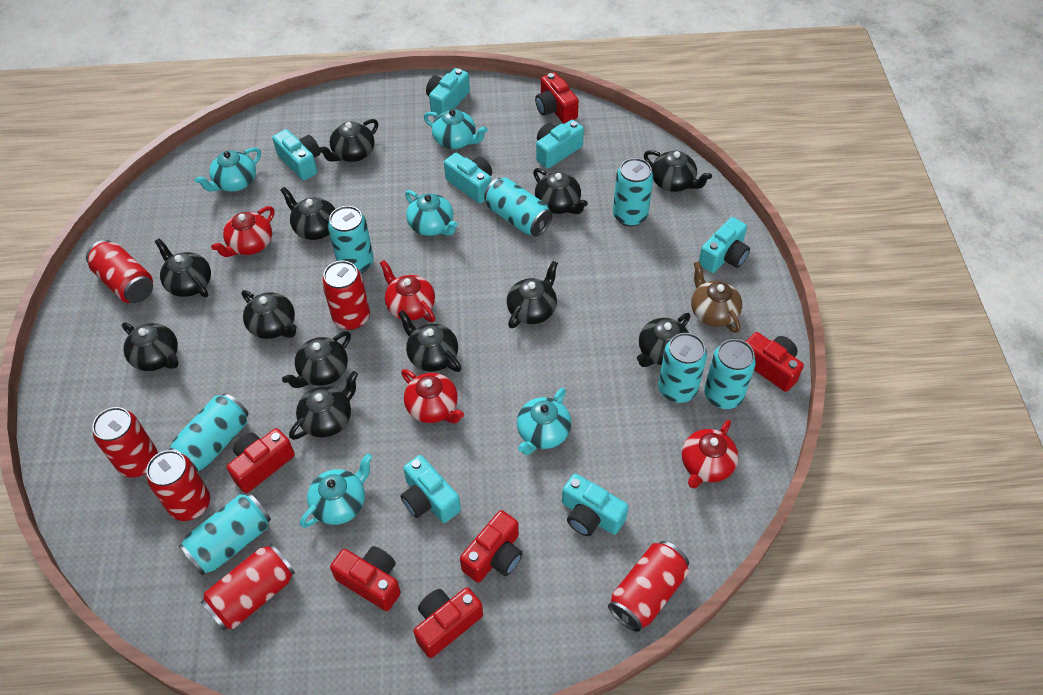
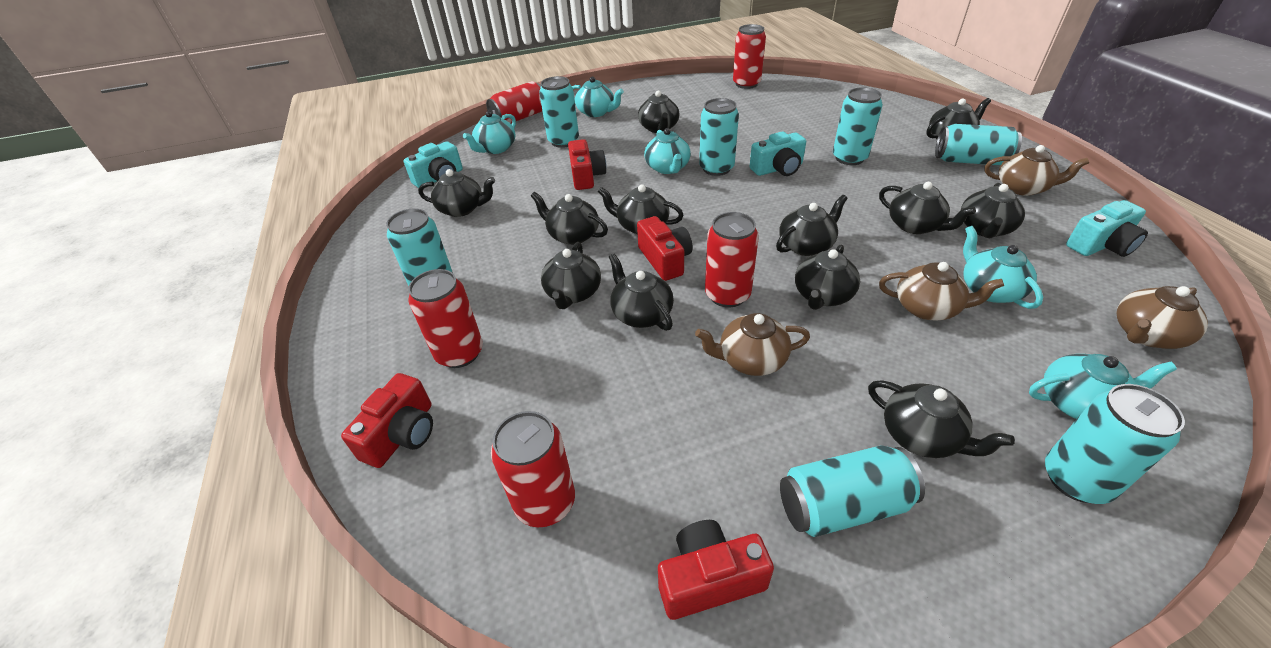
brown teapot: 1 -> 4
red camera: 6 -> 4
red can: 6 -> 5
red teapot: 4 -> 0
turquoise camera: 7 -> 3

